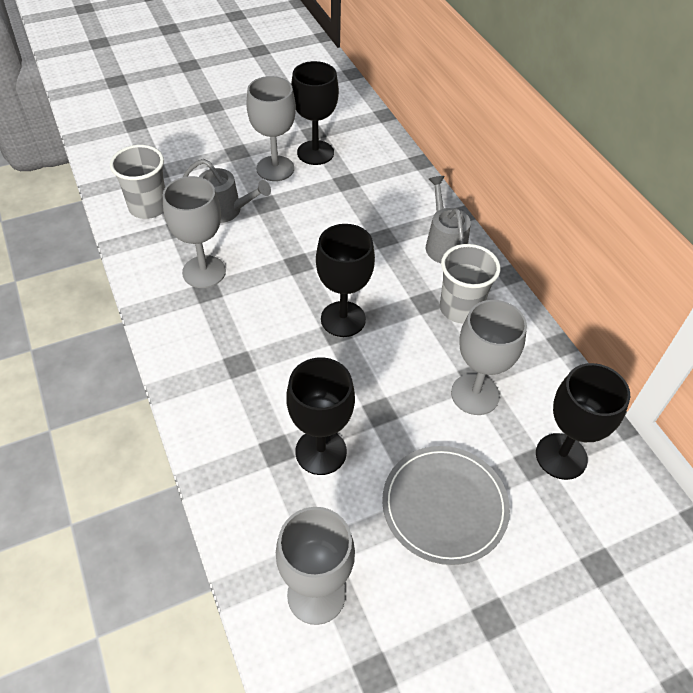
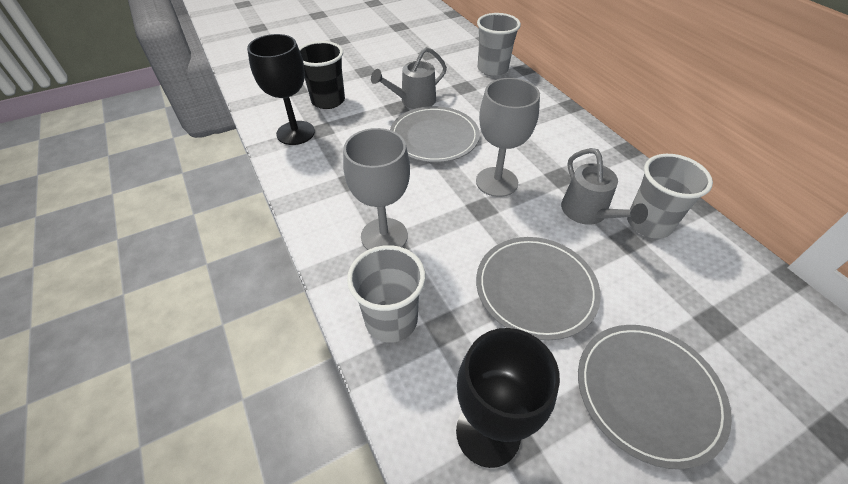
black cup: 0 -> 1
black goblet: 4 -> 2
grey cup: 2 -> 3
grey goblet: 4 -> 2
grey plate: 1 -> 3

